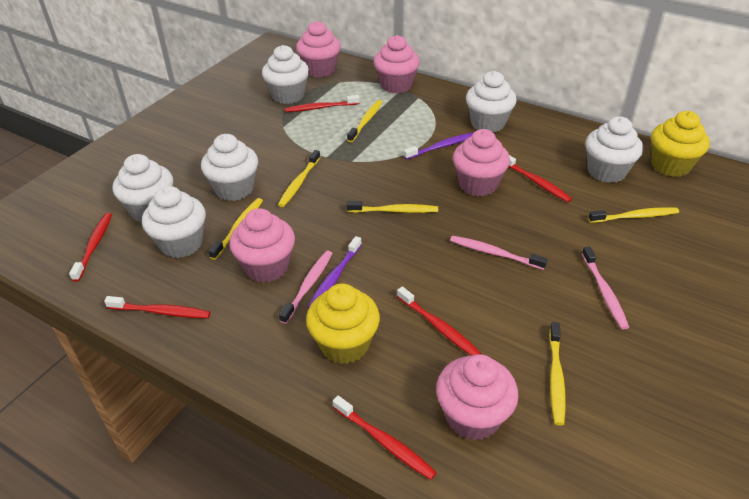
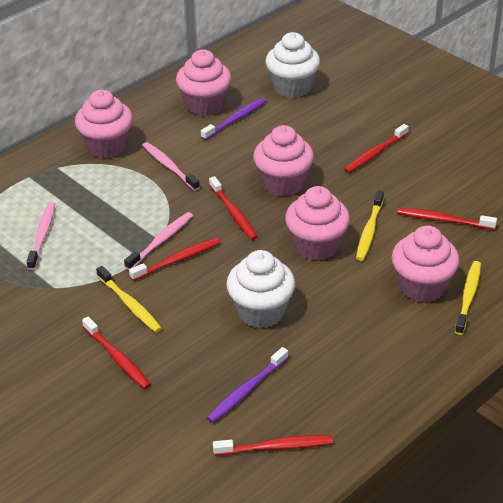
white cupcake: 6 -> 2
yellow cupcake: 2 -> 0
yellow toothbrush: 6 -> 3

